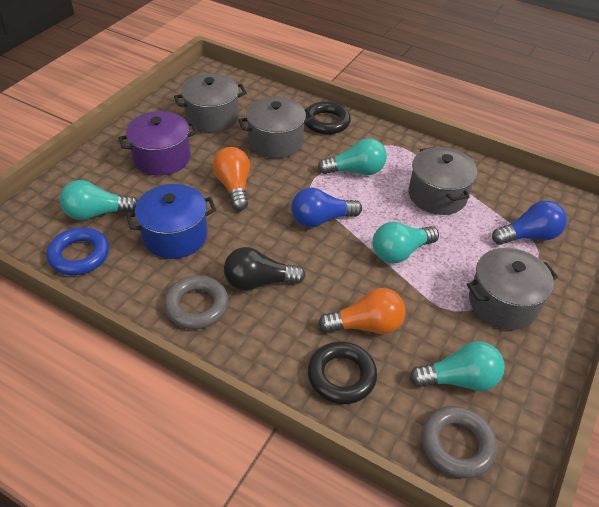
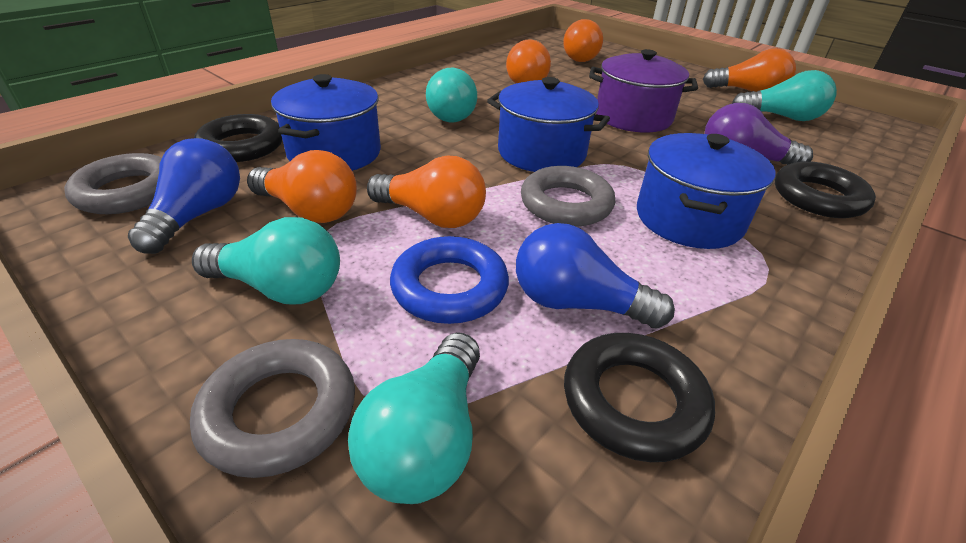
black light bulb: 1 -> 0
black ring: 2 -> 3
blue pot: 1 -> 3
grey pot: 4 -> 0
grey ring: 2 -> 3
orange light bulb: 2 -> 5
purple light bulb: 0 -> 1

